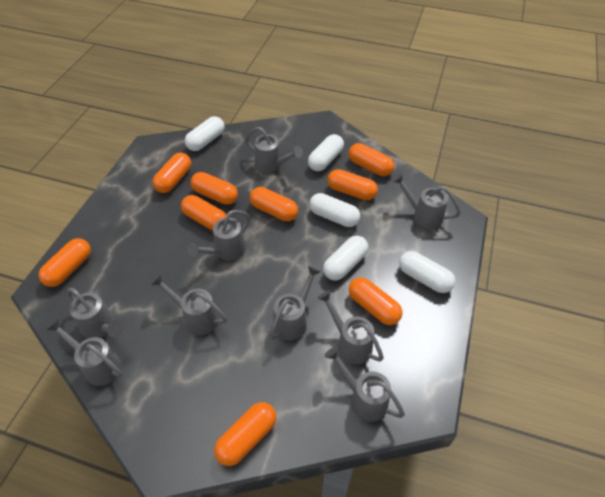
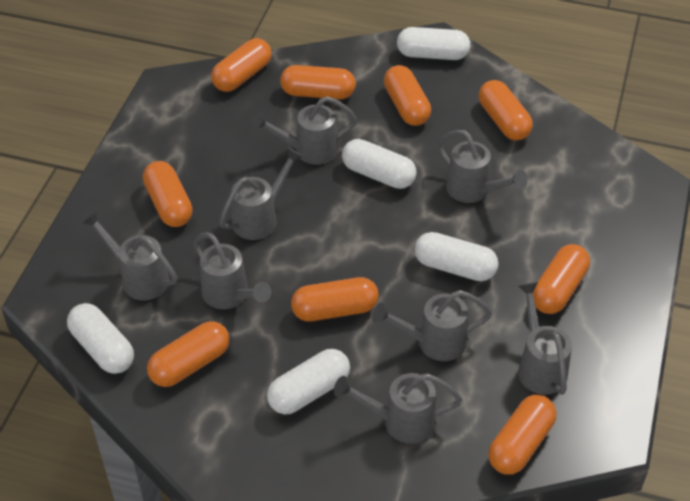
grey watering can: 9 -> 8

